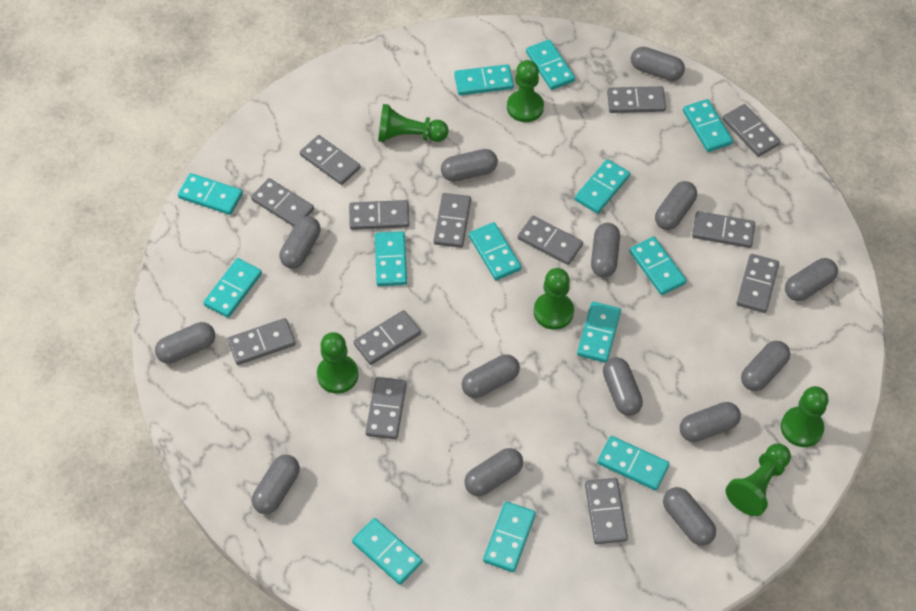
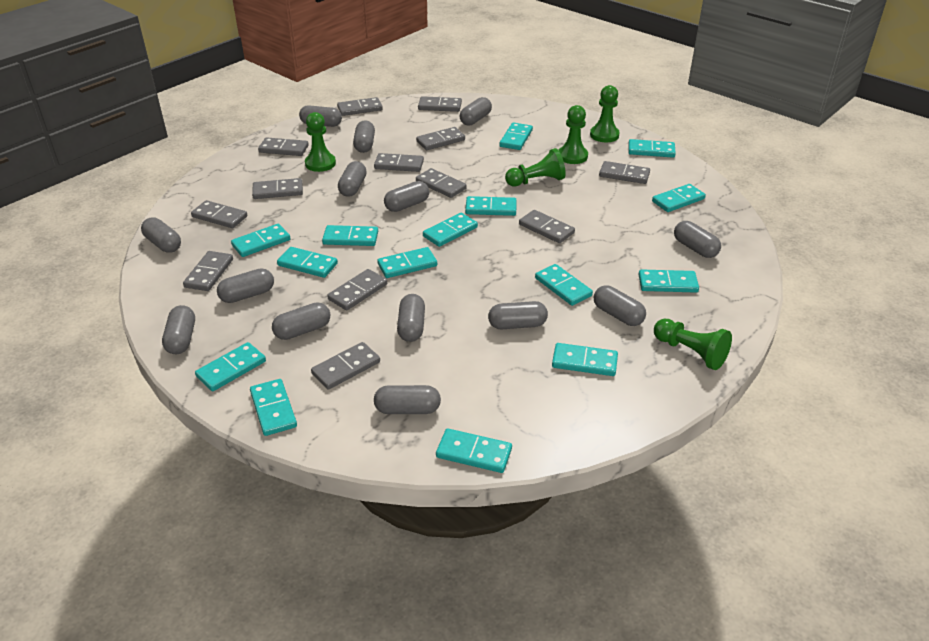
green pawn: 6 -> 5
turquoise domino: 13 -> 15

